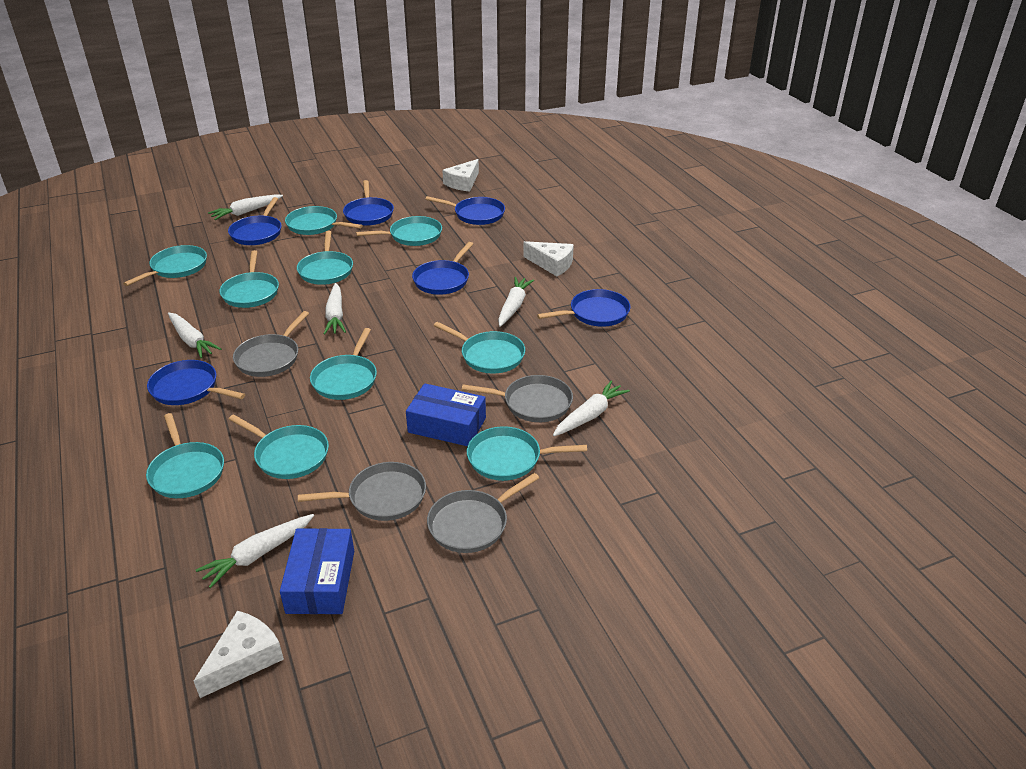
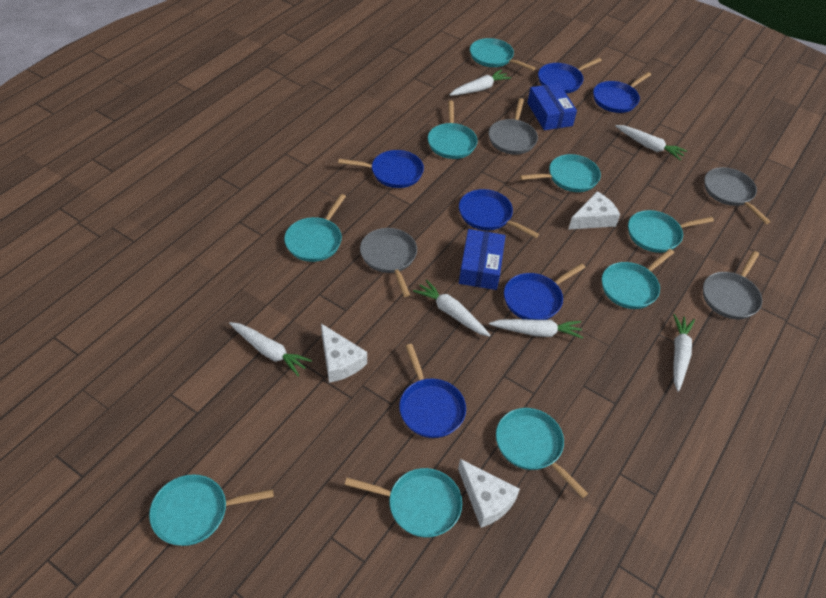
turquoise pan: 10 -> 9

